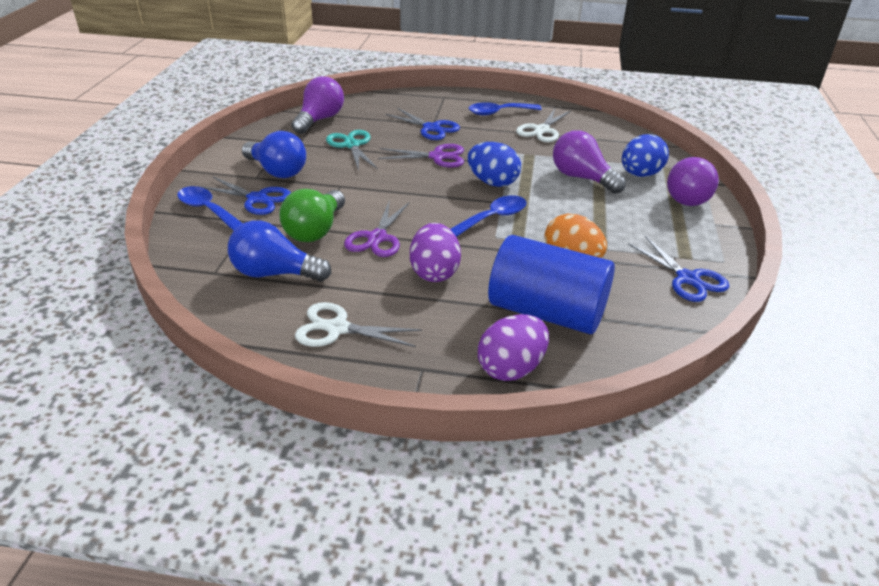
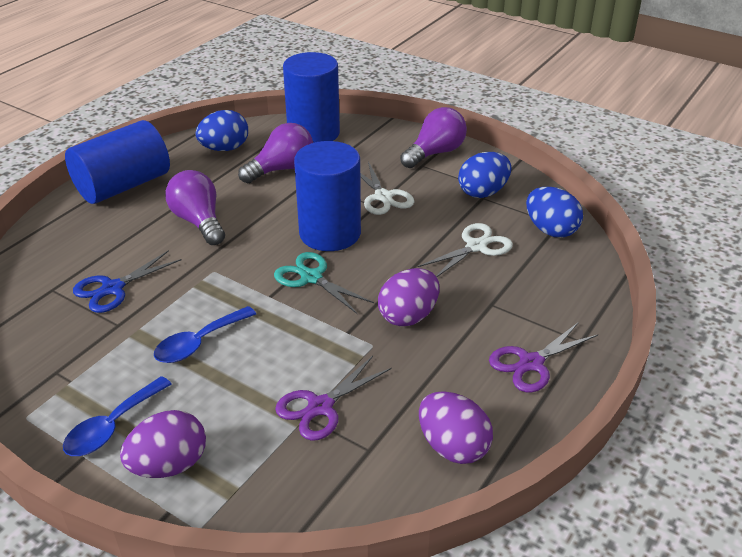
blue cylinder: 1 -> 3
blue egg: 2 -> 3
blue light bulb: 2 -> 0
blue scissors: 3 -> 1
blue spoon: 3 -> 2
green light bulb: 1 -> 0
orange egg: 1 -> 0
purple egg: 2 -> 3

